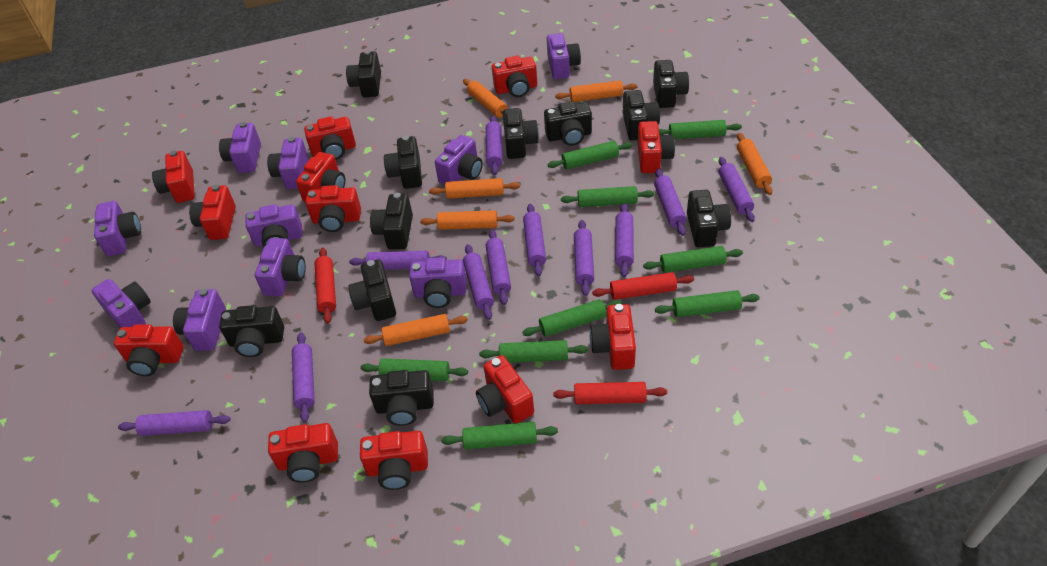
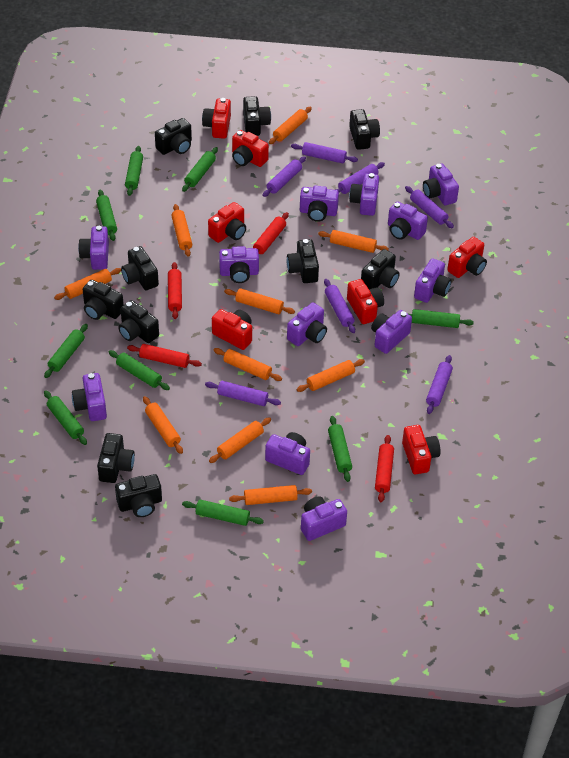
black camera: 11 -> 10
orange rolling pin: 6 -> 10
purple camera: 10 -> 12
purple rolling pin: 11 -> 7
red camera: 12 -> 7
red rolling pin: 3 -> 4

